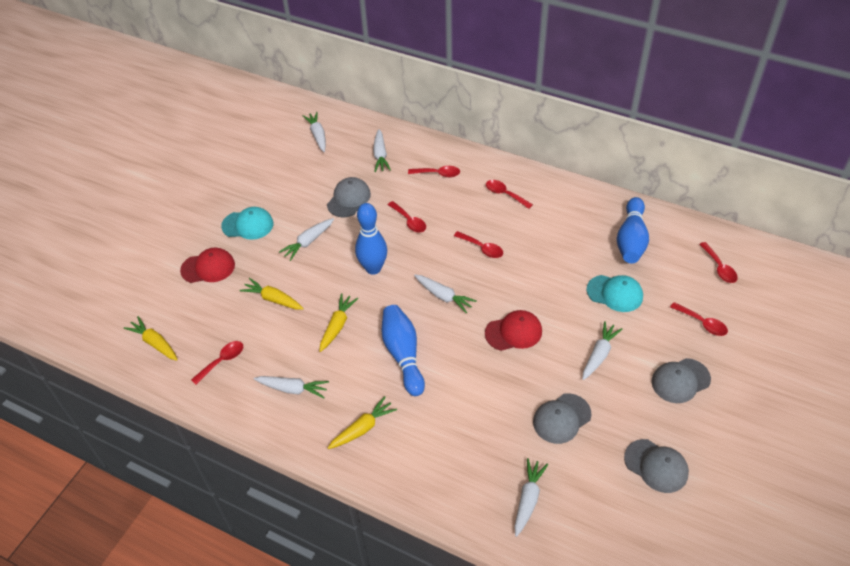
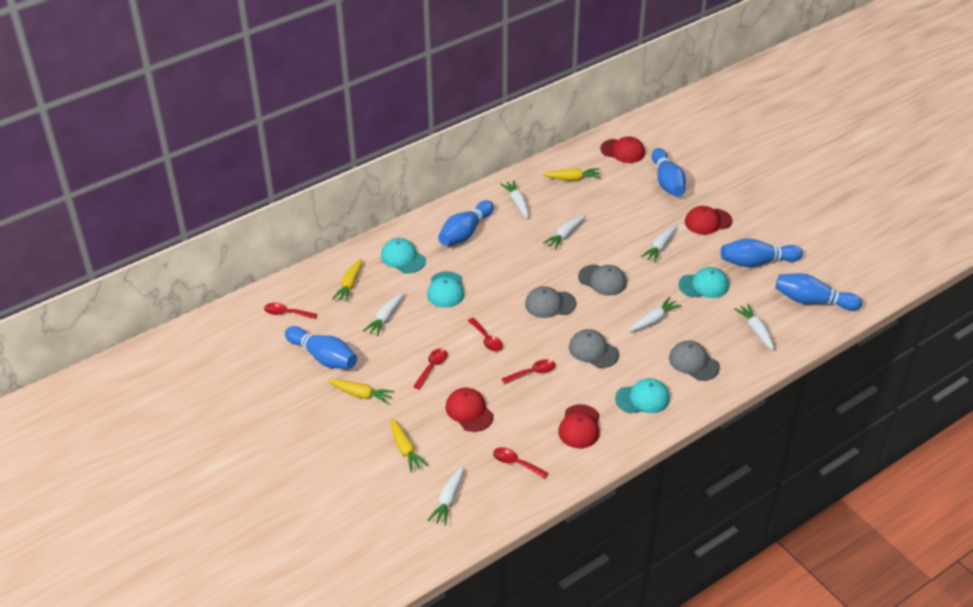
blue bowling pin: 3 -> 5
red cap: 2 -> 4
red spoon: 7 -> 5
turquoise cap: 2 -> 4

